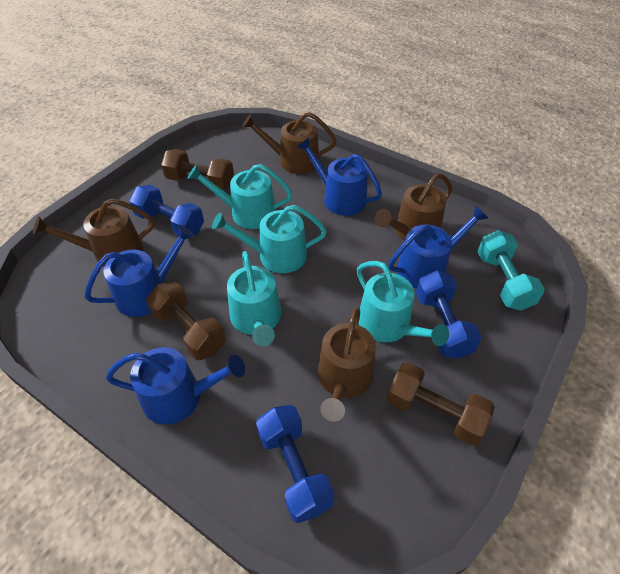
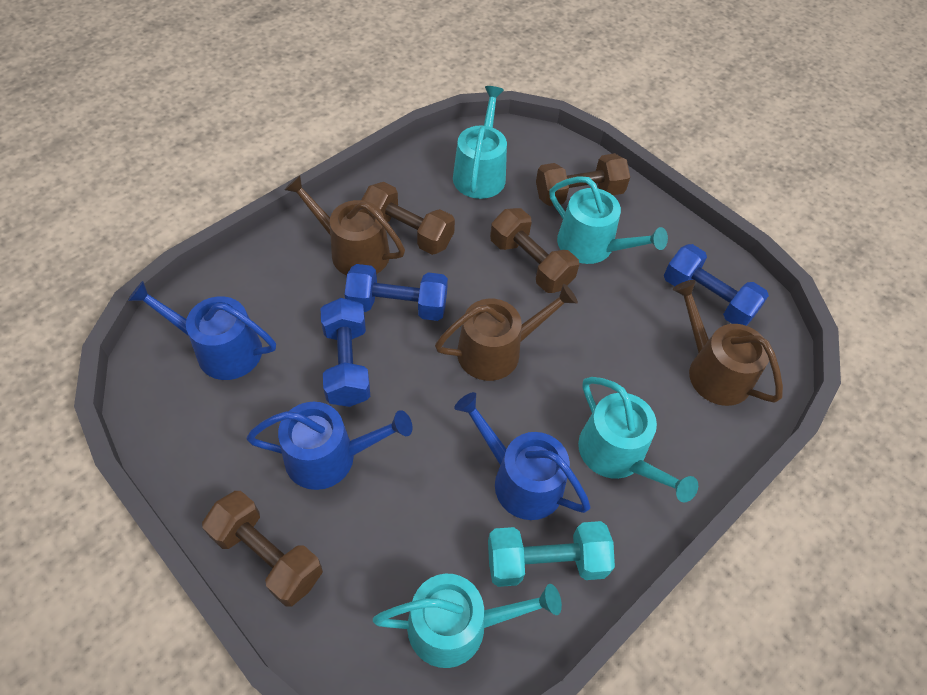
blue watering can: 4 -> 3
brown dumbbell: 3 -> 4
brown watering can: 4 -> 3

